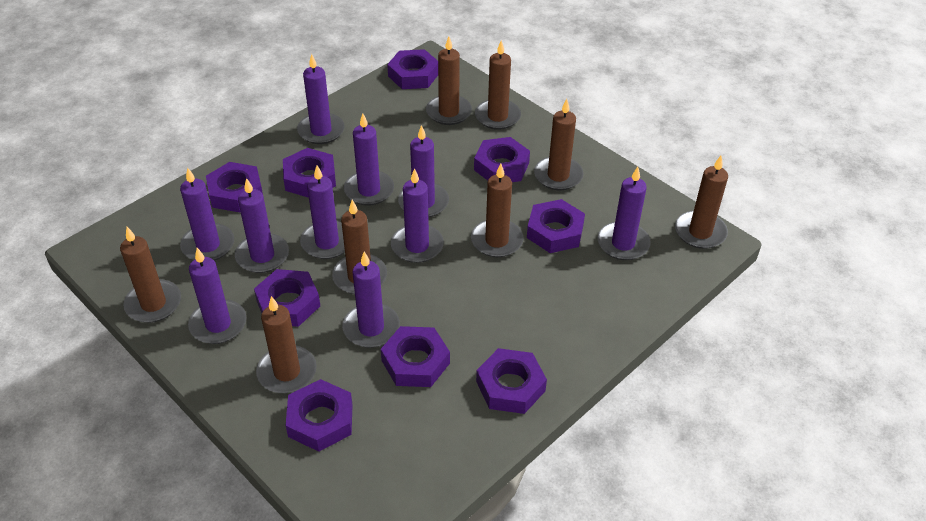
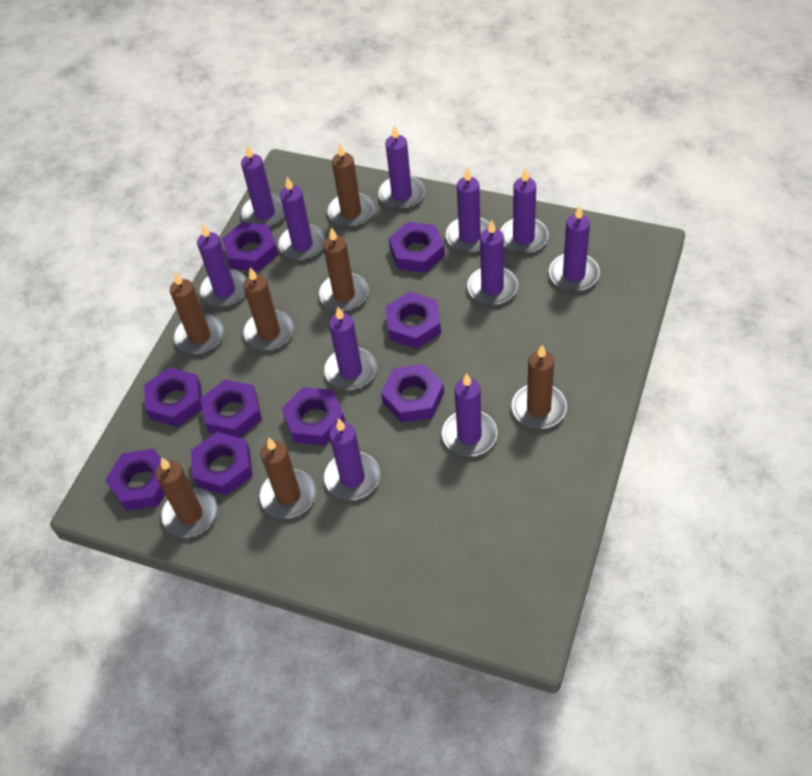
brown candle: 8 -> 7
purple candle: 10 -> 11

